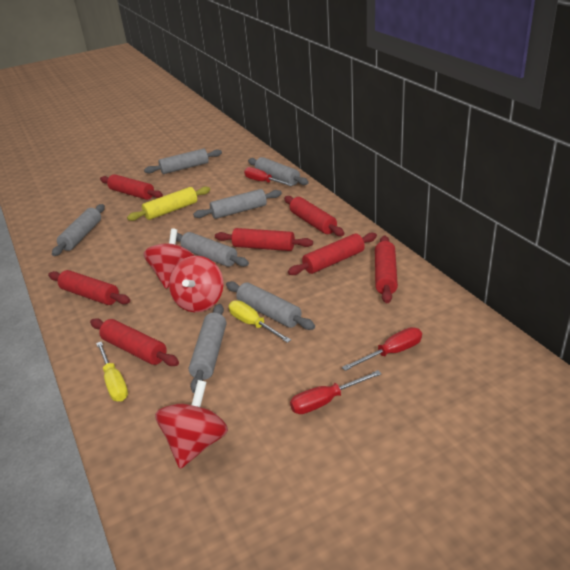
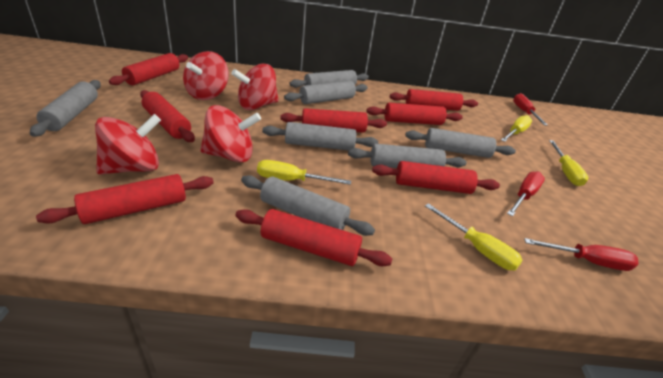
red rolling pin: 7 -> 8
red spinning top: 3 -> 4
yellow rolling pin: 1 -> 0
yellow screwdriver: 2 -> 4

